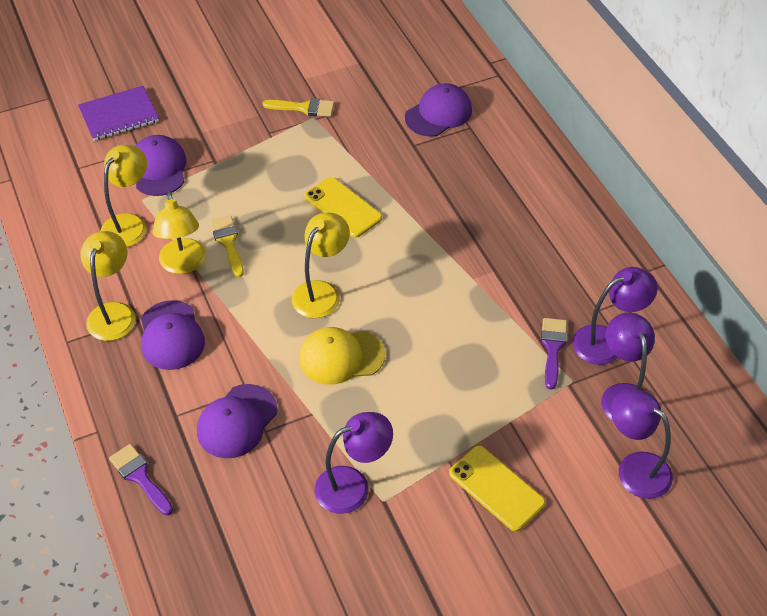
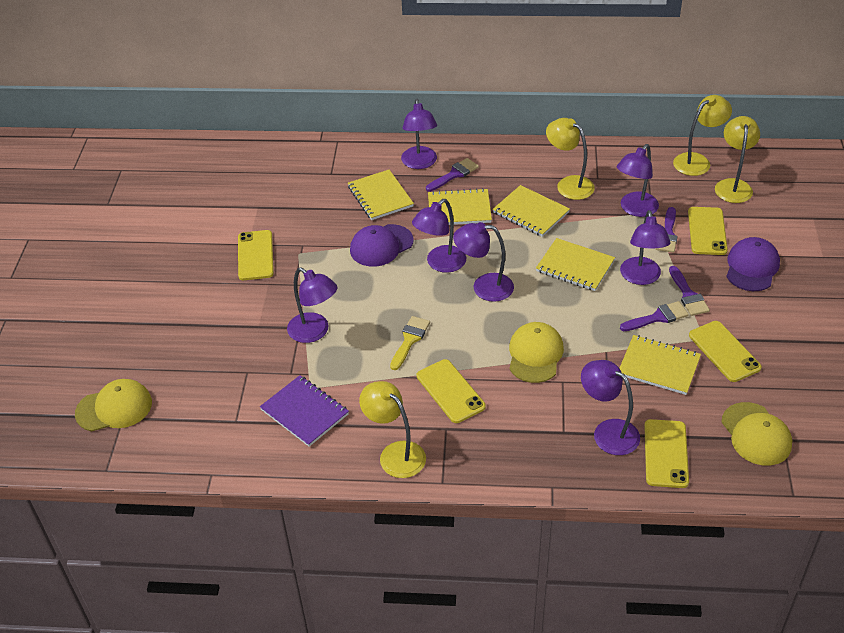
purple brush: 2 -> 4
purple cap: 4 -> 2
purple lamp: 4 -> 7
yellow brush: 2 -> 1
yellow cap: 1 -> 3
yellow notebook: 0 -> 5
yellow phone: 2 -> 5

